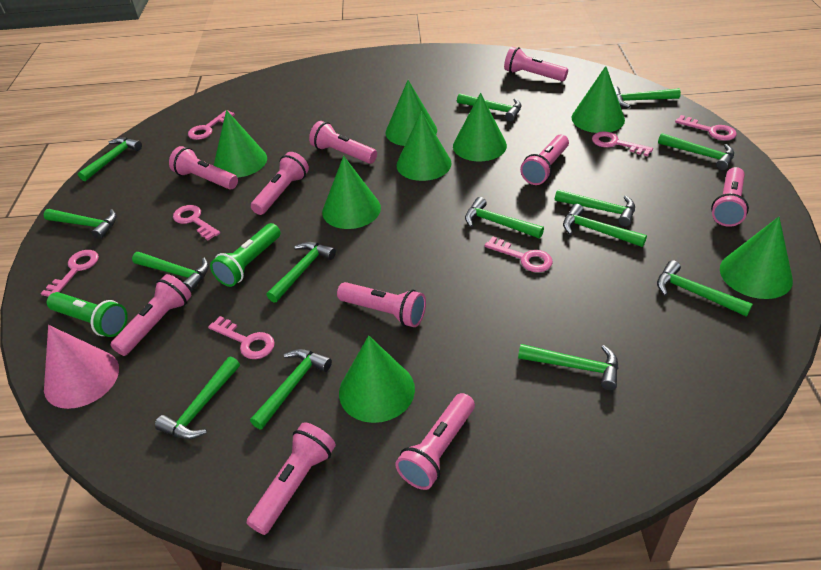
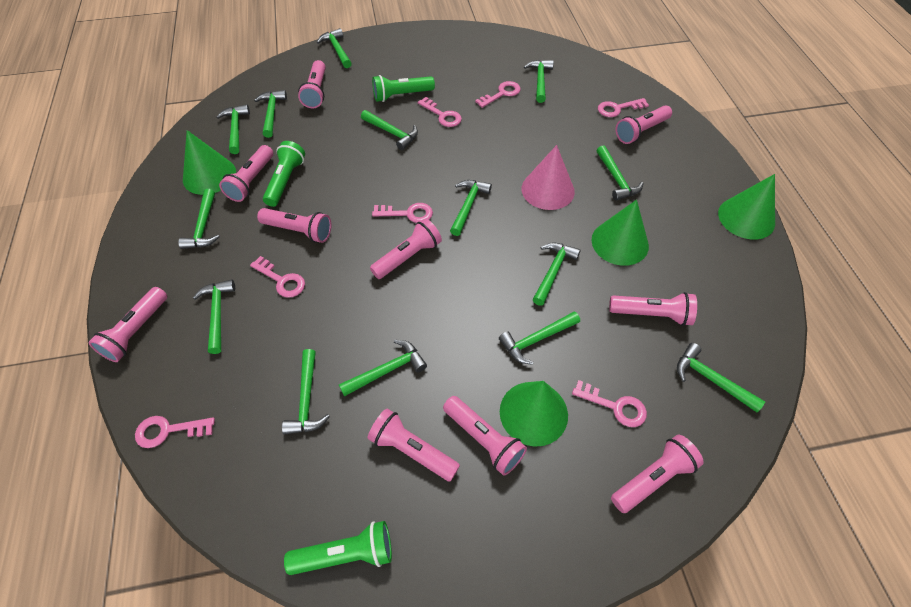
green cone: 8 -> 4
green flashlight: 2 -> 3

